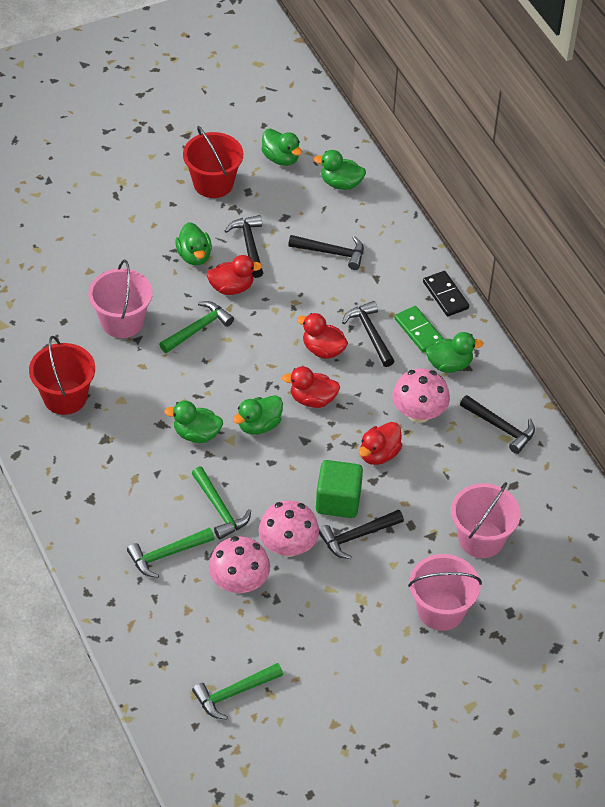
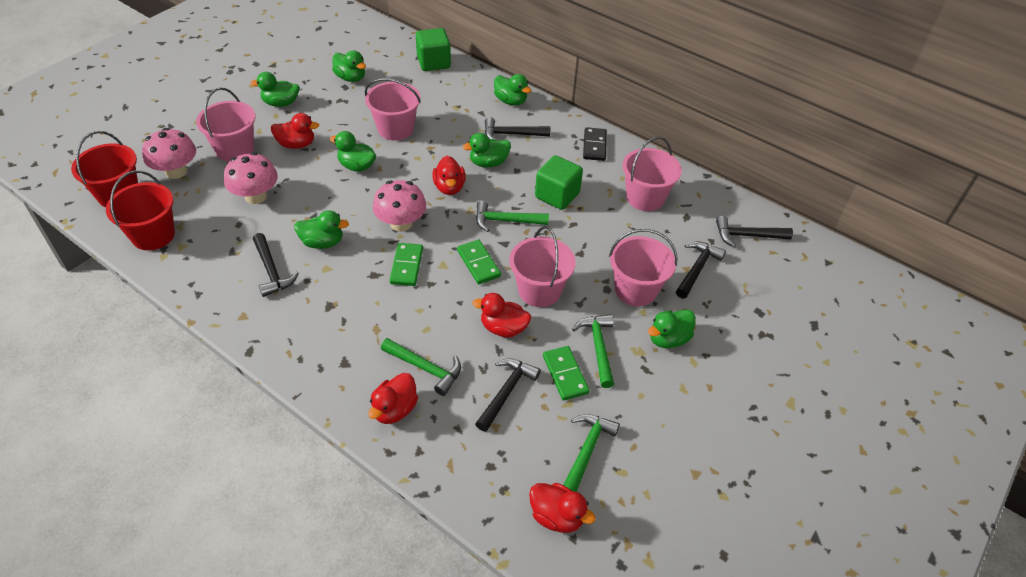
green cube: 1 -> 2
green domino: 1 -> 3
green duck: 6 -> 7
pink bucket: 3 -> 5
red duck: 4 -> 5

